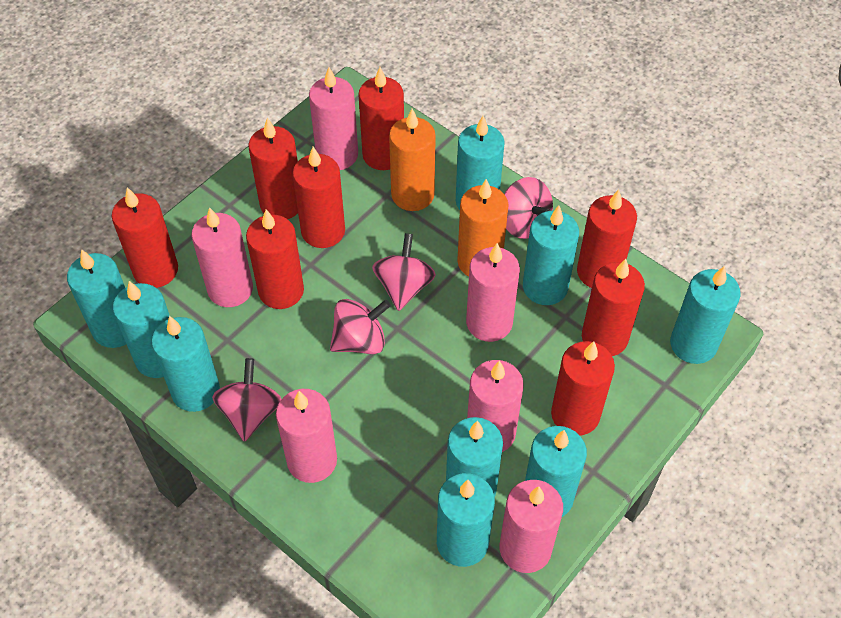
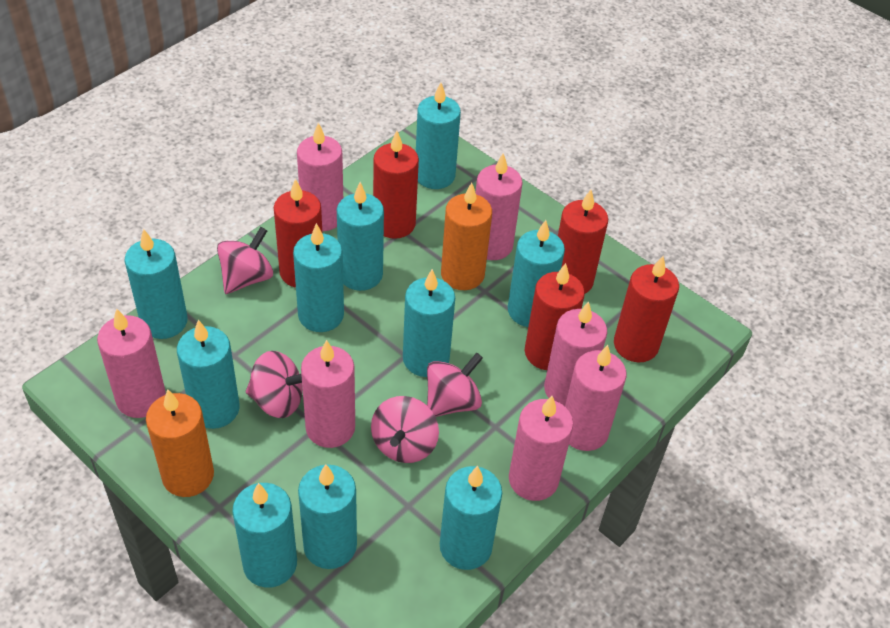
pink candle: 6 -> 7
red candle: 8 -> 5
turquoise candle: 9 -> 10

